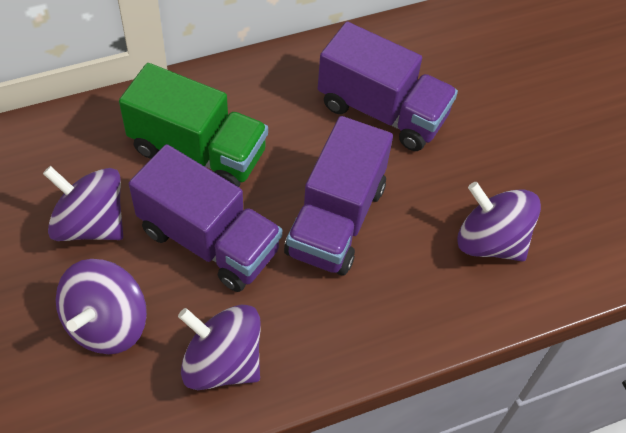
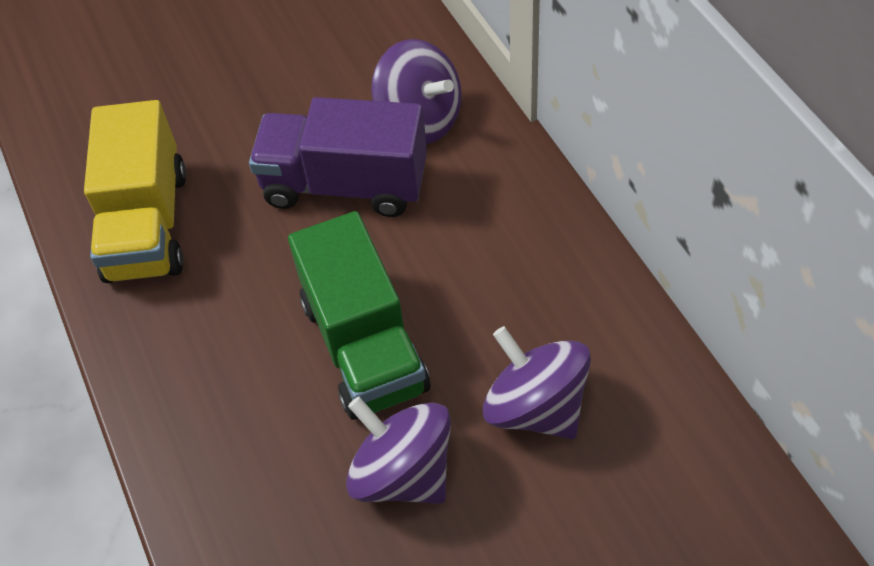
purple spinning top: 4 -> 3
purple truck: 3 -> 1
yellow truck: 0 -> 1

